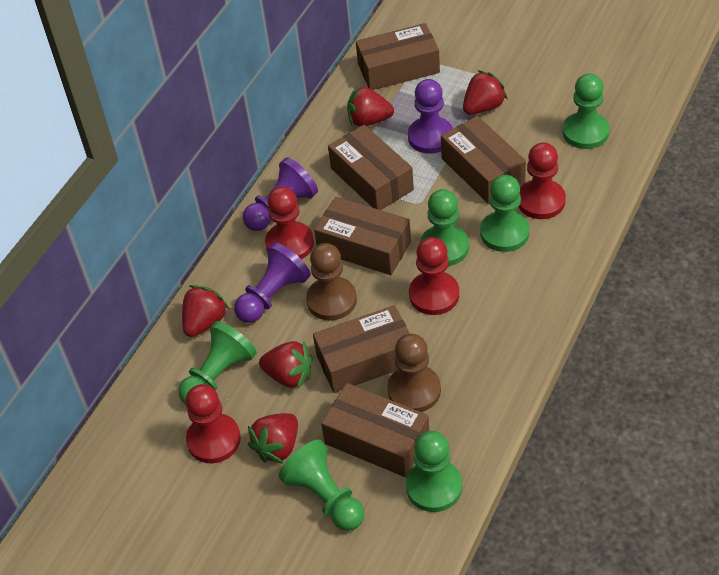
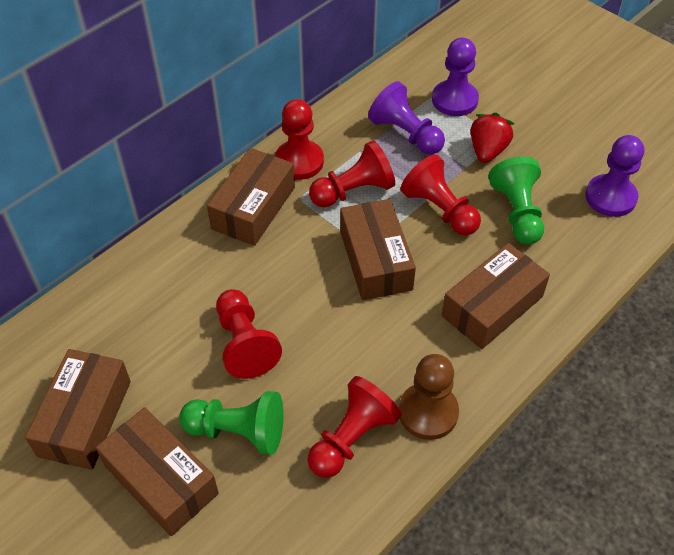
brown box: 6 -> 5
brown pawn: 2 -> 1
green pawn: 6 -> 2
red pawn: 4 -> 5
red strawberry: 5 -> 1

